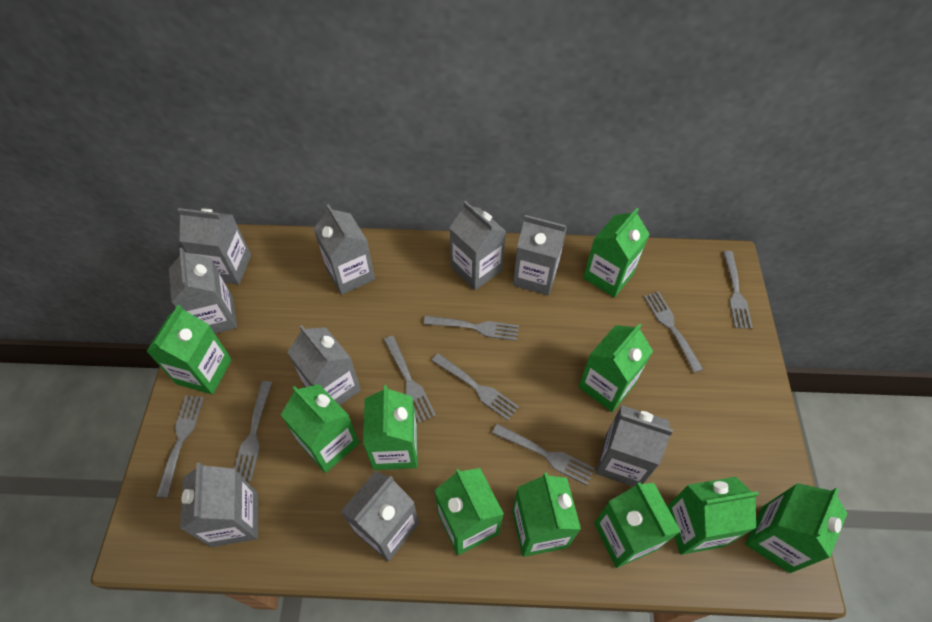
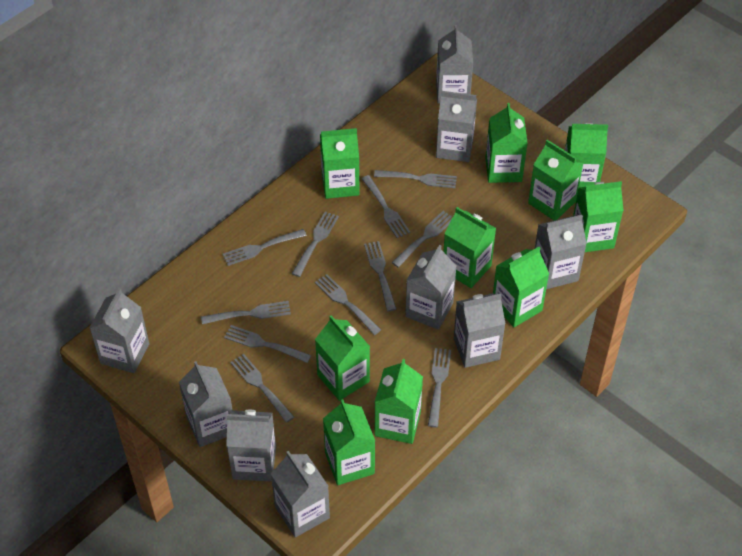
grey fork: 8 -> 11

